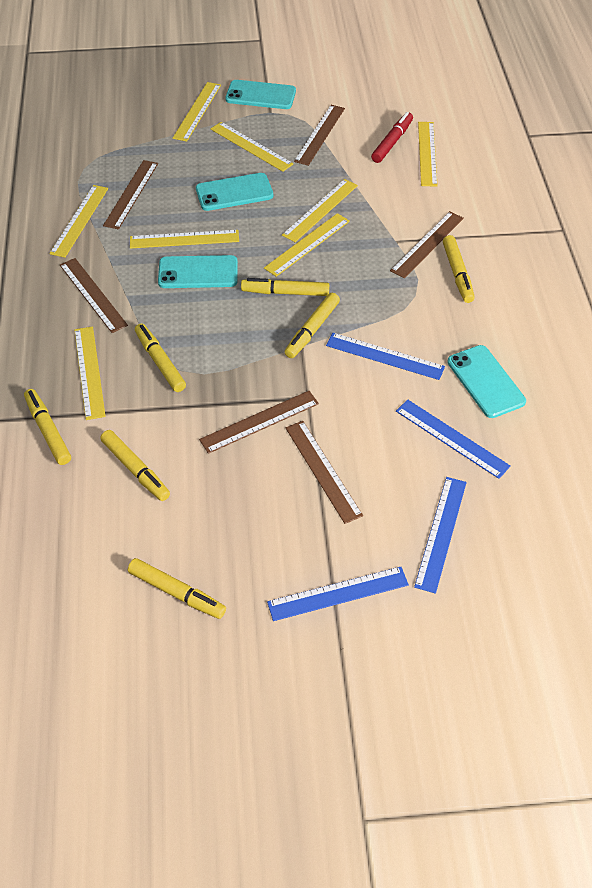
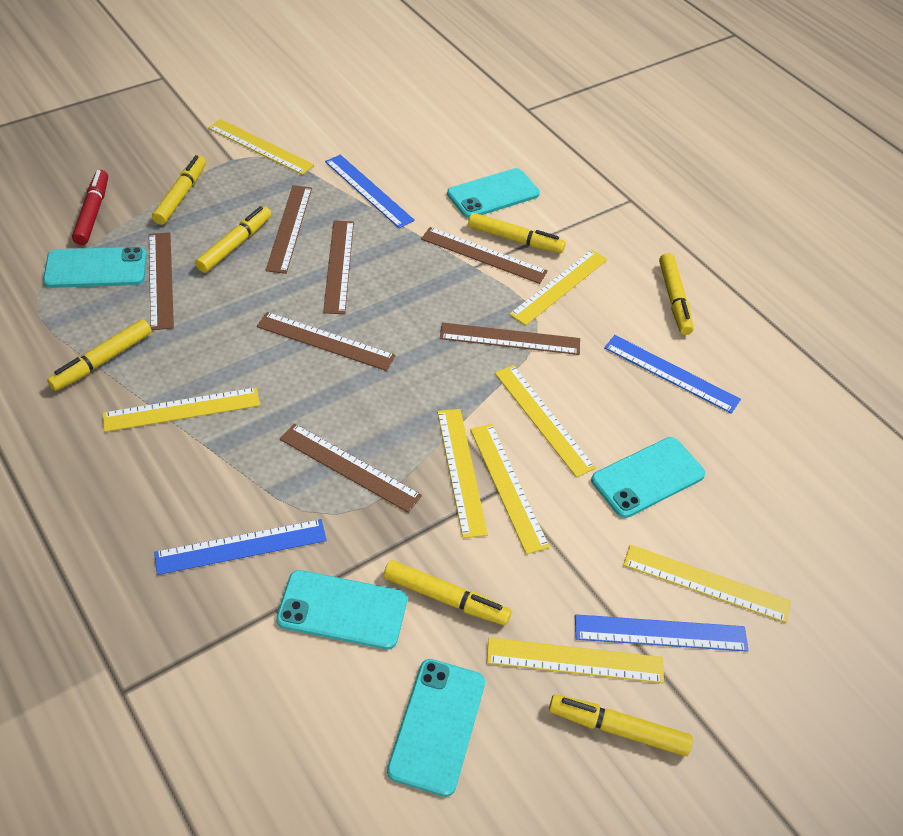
brown ruler: 6 -> 7
turquoise phone: 4 -> 5

